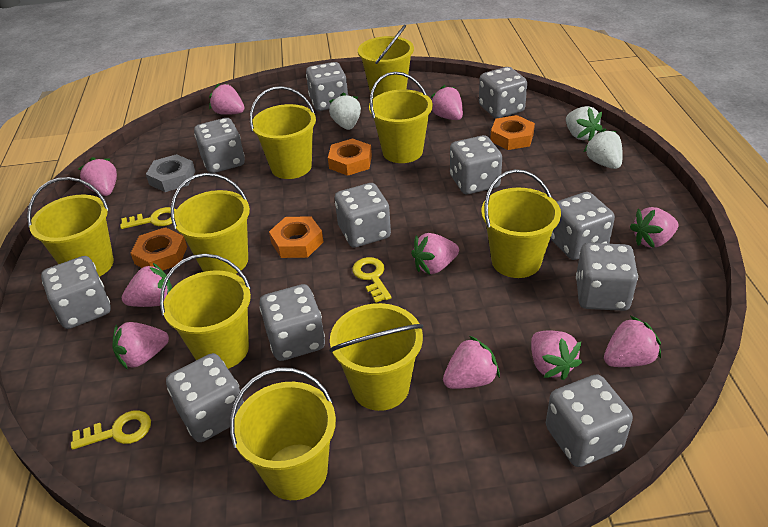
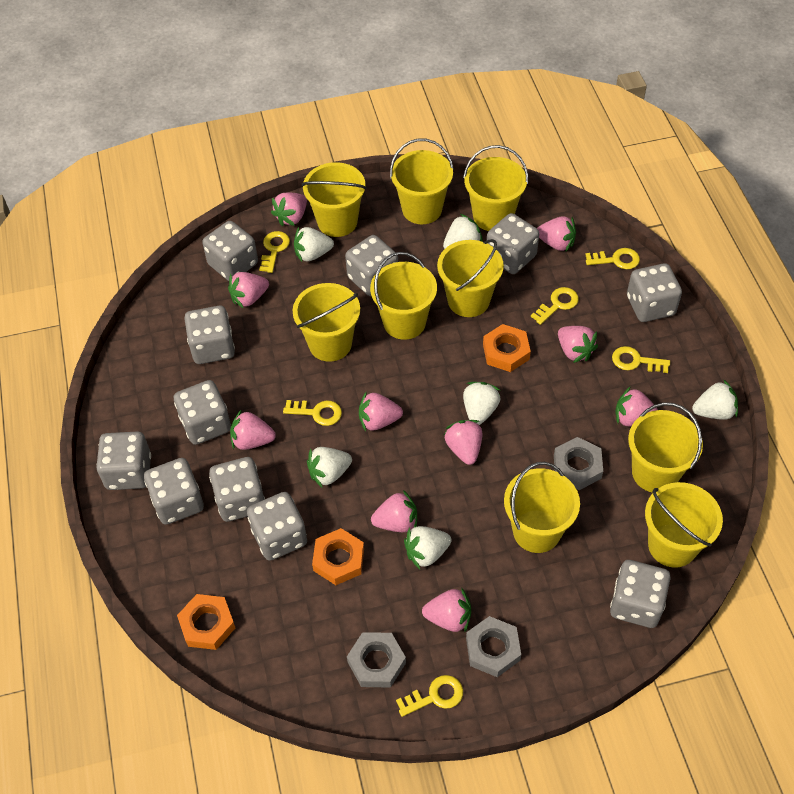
grey nut: 1 -> 3
orange nut: 4 -> 3
white strawberry: 3 -> 6
yellow key: 3 -> 6

